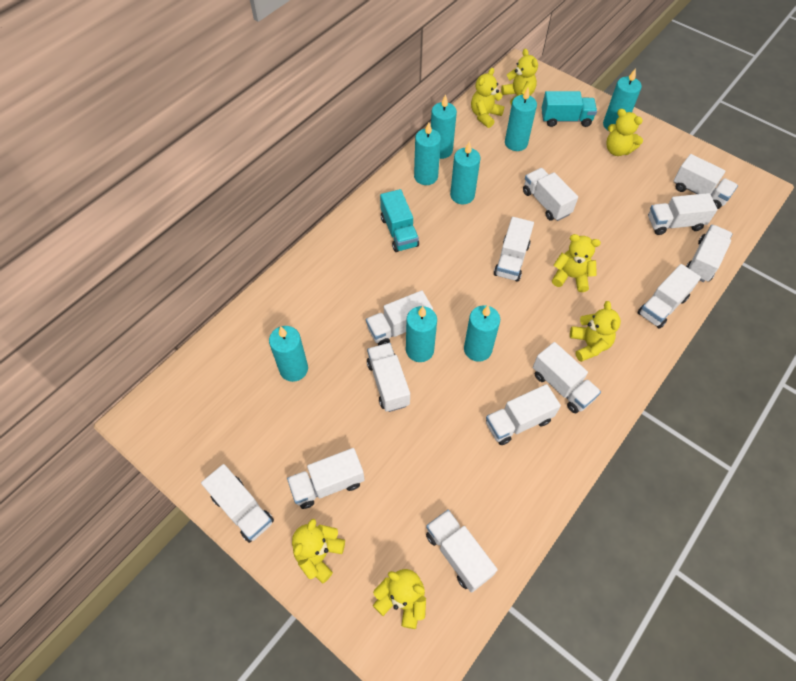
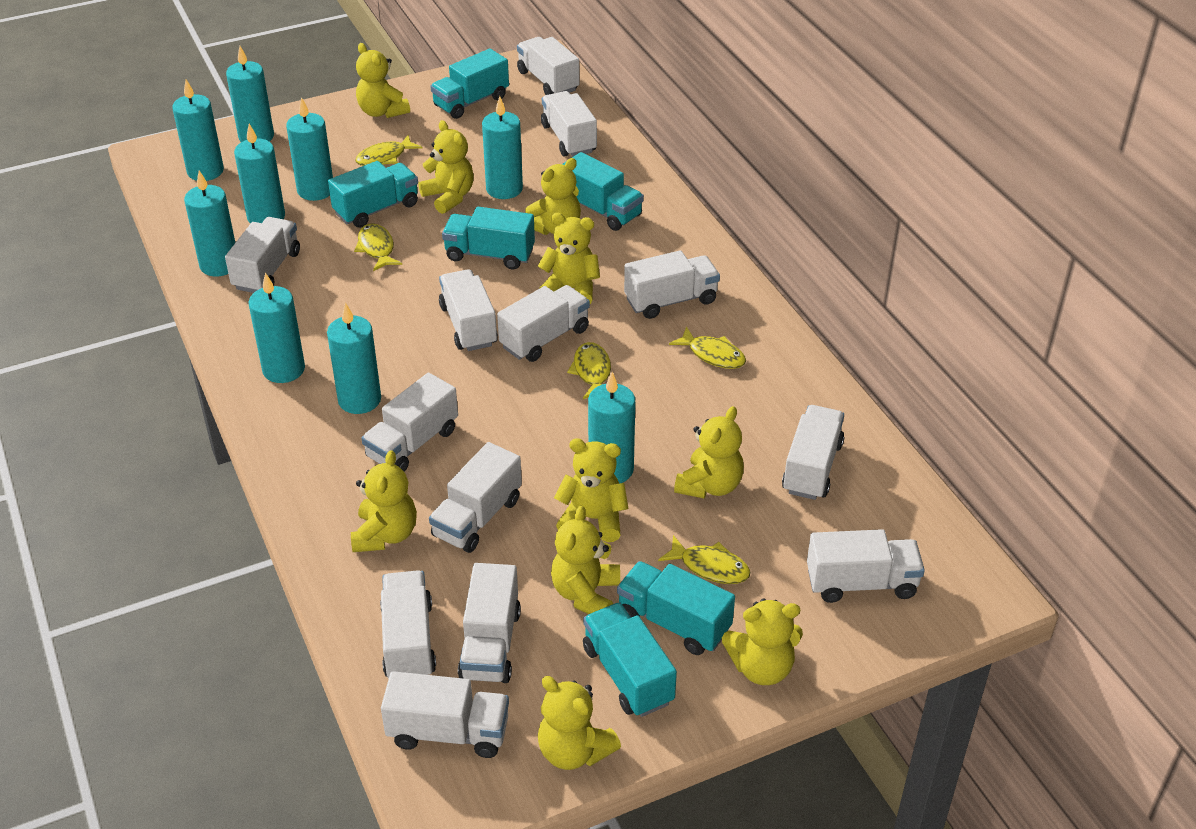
turquoise candle: 8 -> 9
turquoise truck: 2 -> 6
yellow fish: 0 -> 5
yellow teddy bear: 7 -> 10

